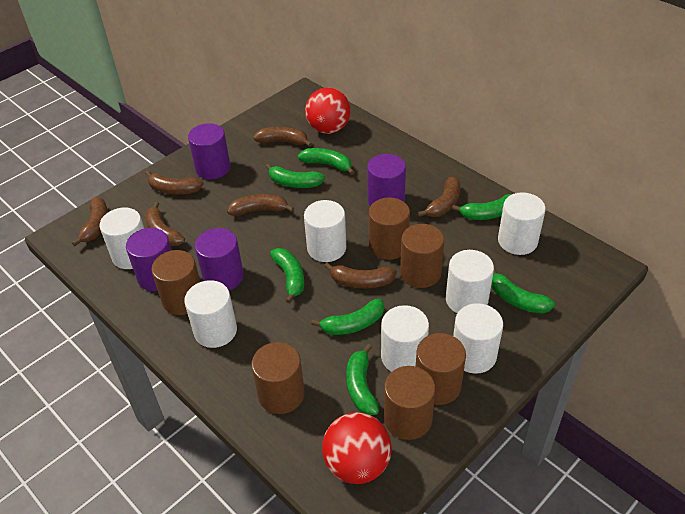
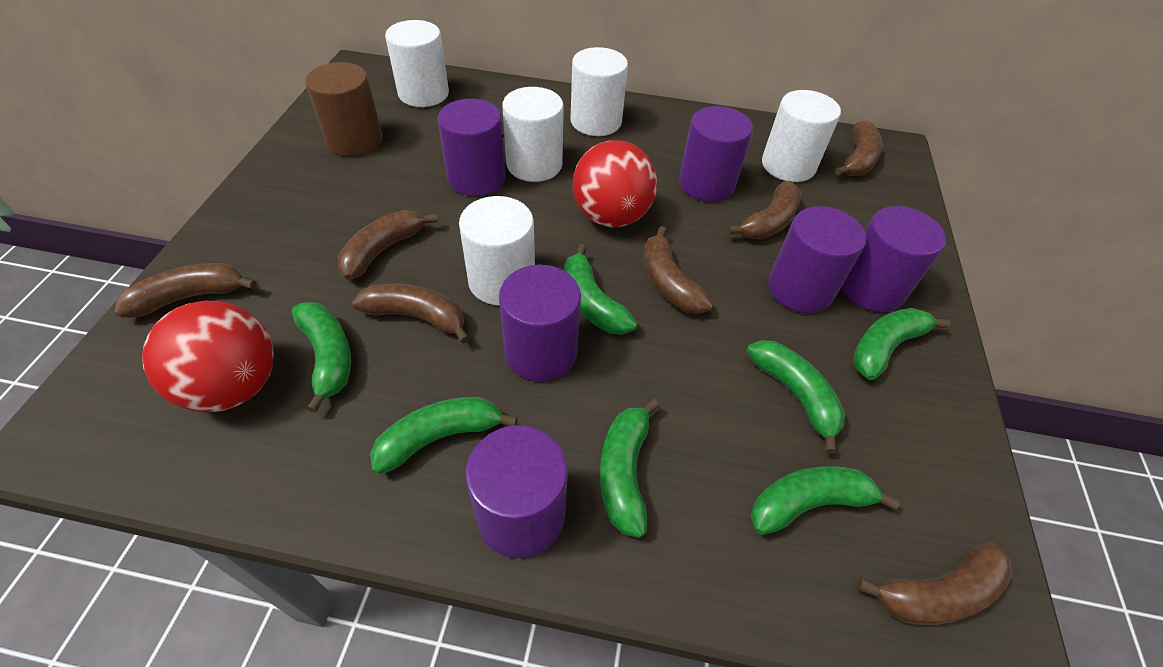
brown cylinder: 6 -> 1
purple cylinder: 4 -> 6
white cylinder: 7 -> 5

